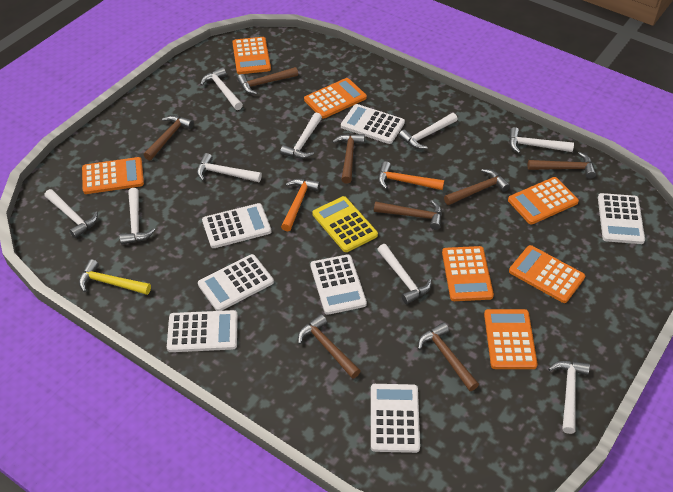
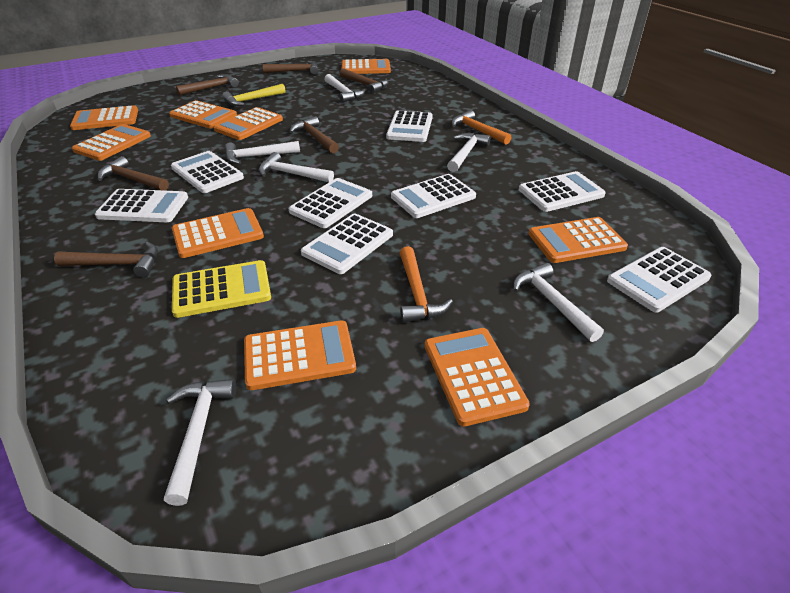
brown hammer: 8 -> 6
orange calculator: 7 -> 9
white calculator: 7 -> 8
white hammer: 9 -> 6

